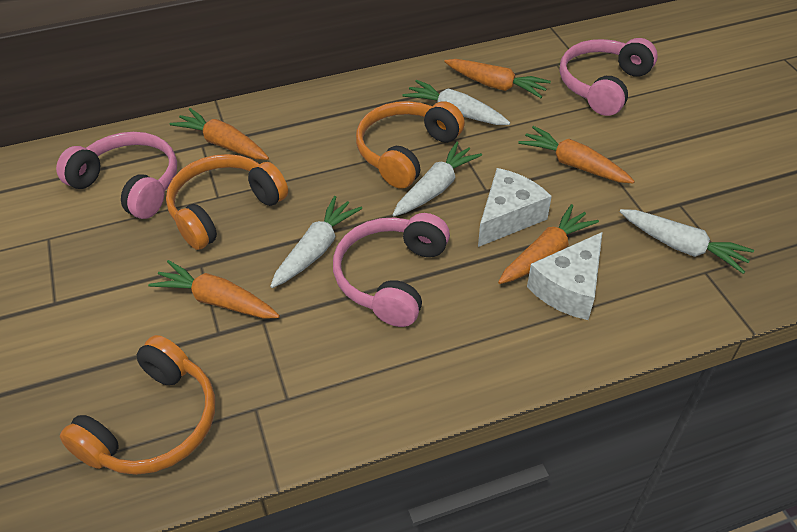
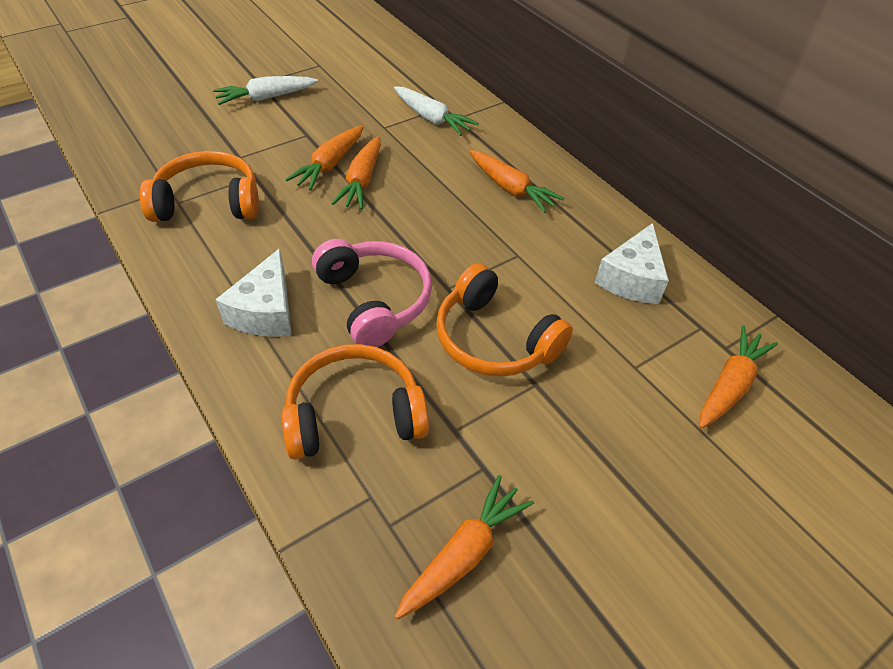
pink headphones: 3 -> 1
white carrot: 4 -> 2

